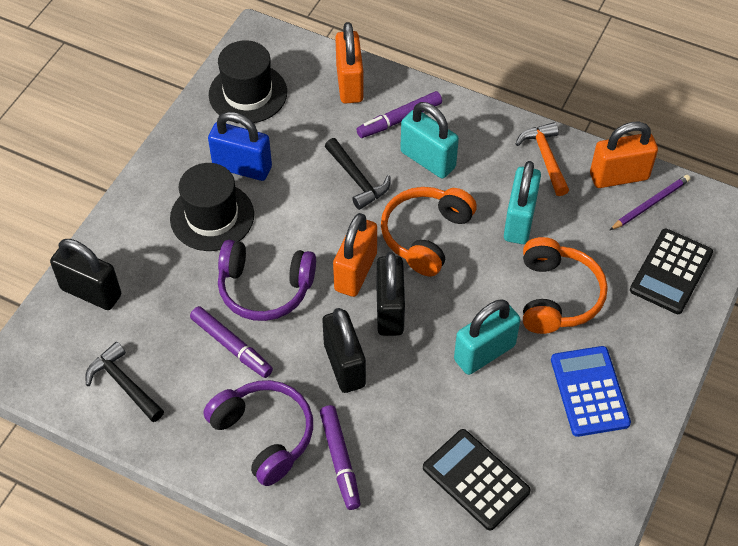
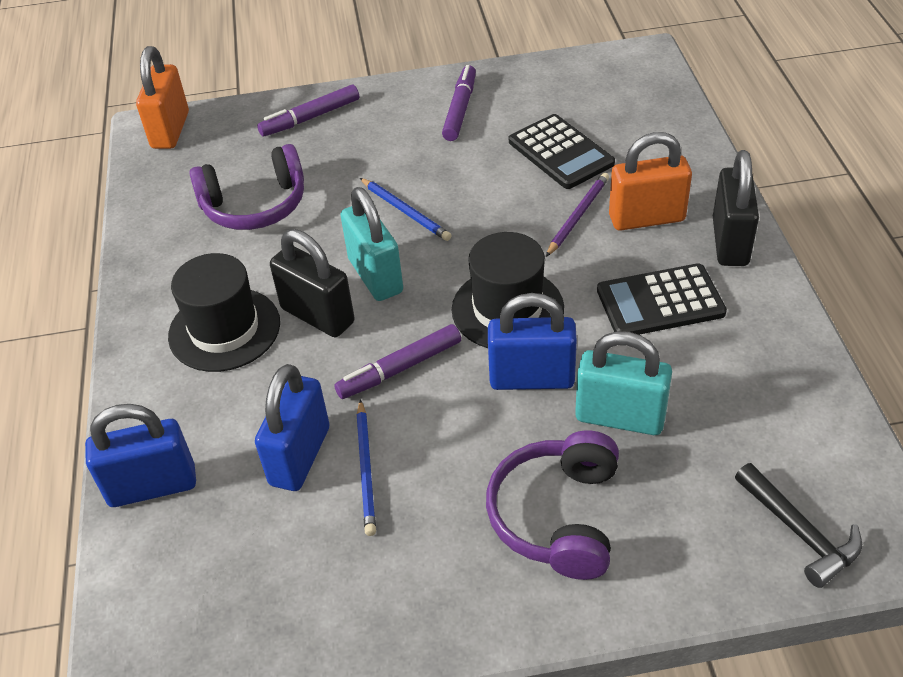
black hammer: 2 -> 1
black padlock: 3 -> 2
blue calculator: 1 -> 0
blue padlock: 1 -> 3
blue pencil: 0 -> 2
orange hammer: 1 -> 0
orange headphones: 2 -> 0
orange padlock: 3 -> 2
turquoise padlock: 3 -> 2

